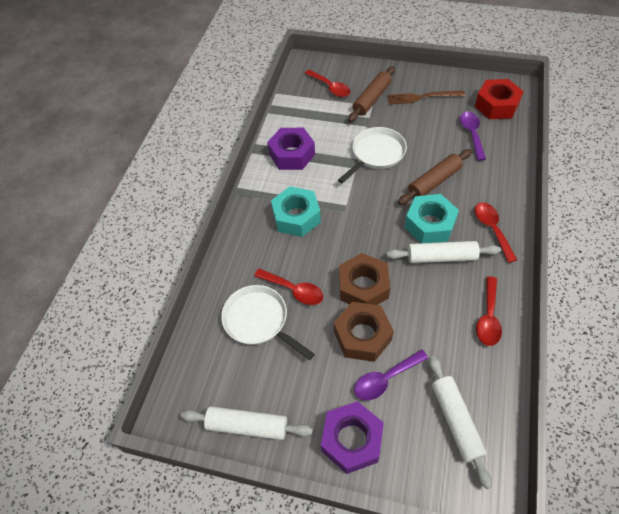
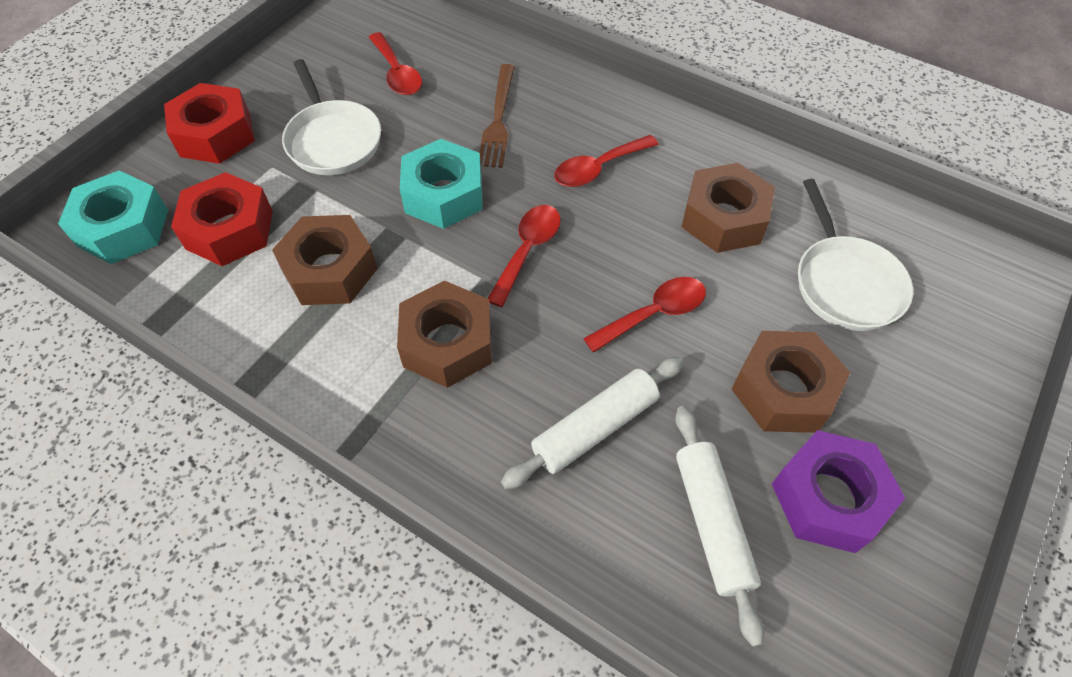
brown nut: 2 -> 4
brown rolling pin: 2 -> 0
purple nut: 2 -> 1
purple spoon: 2 -> 0
red nut: 1 -> 2
white rolling pin: 3 -> 2

